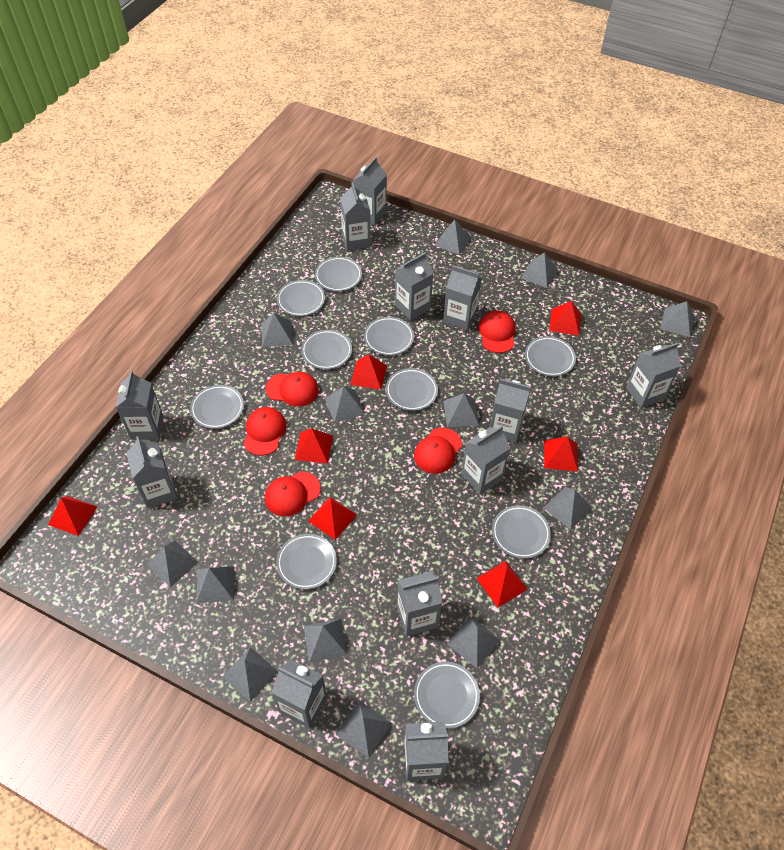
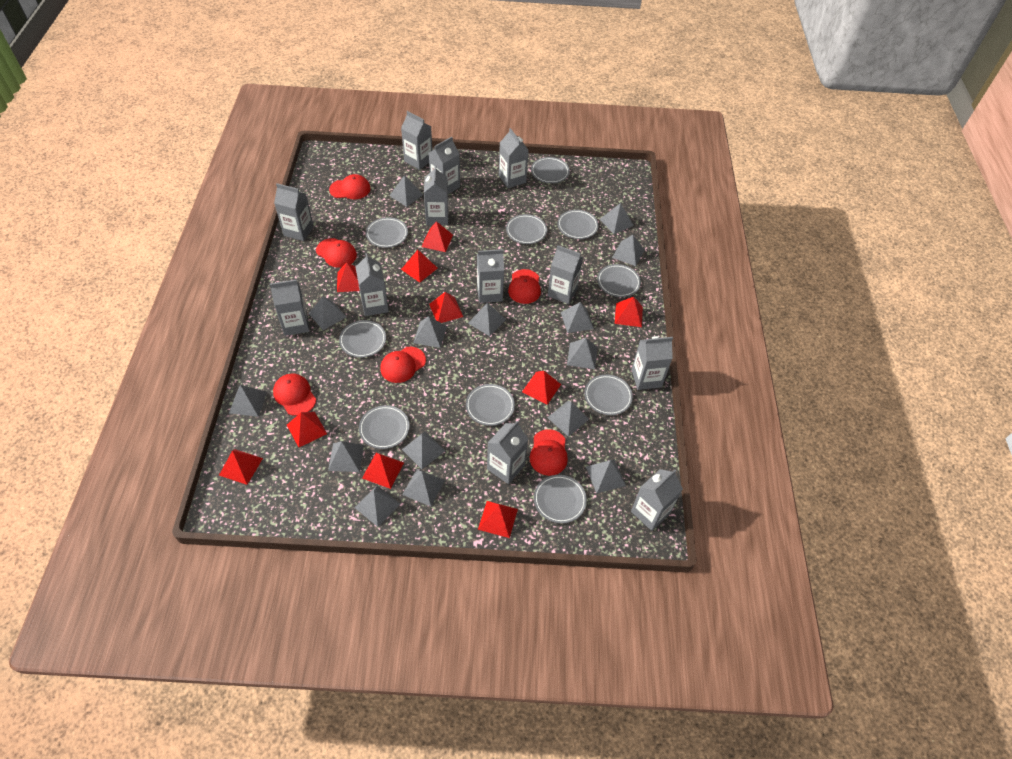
grey pyramid: 13 -> 15
red cap: 5 -> 6
red pyramid: 7 -> 10

